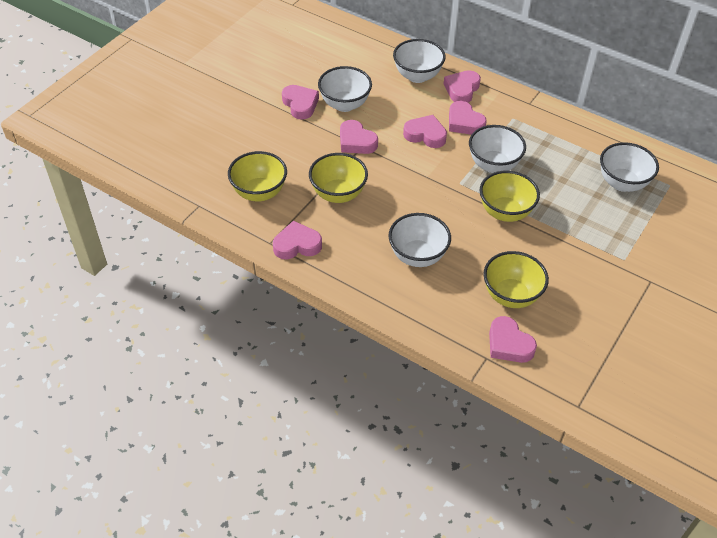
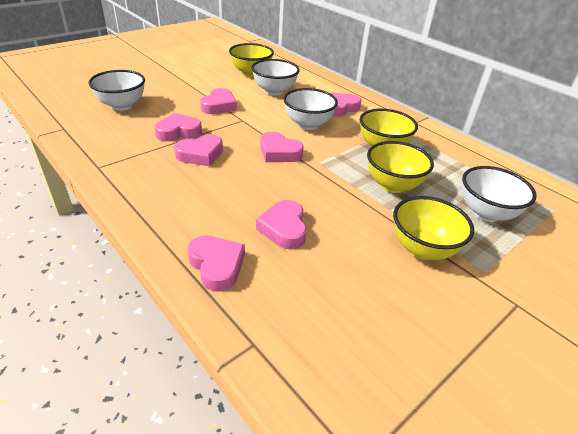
white bowl: 5 -> 4

